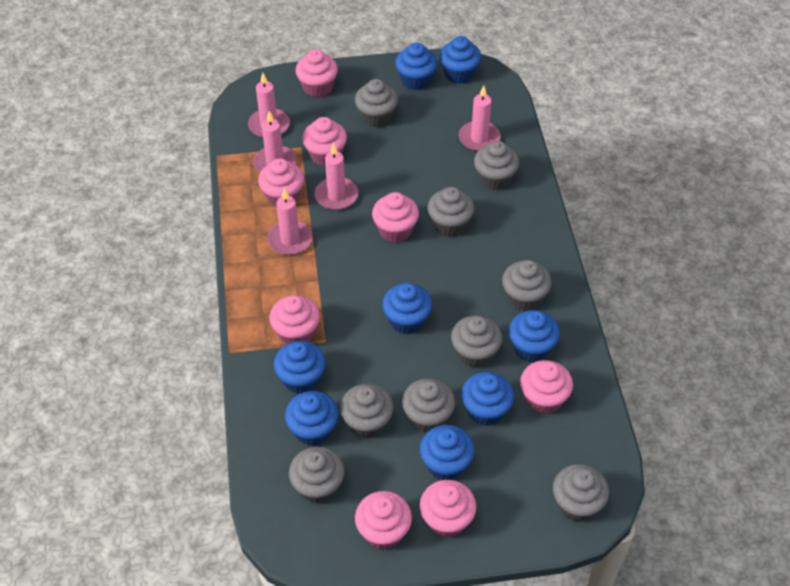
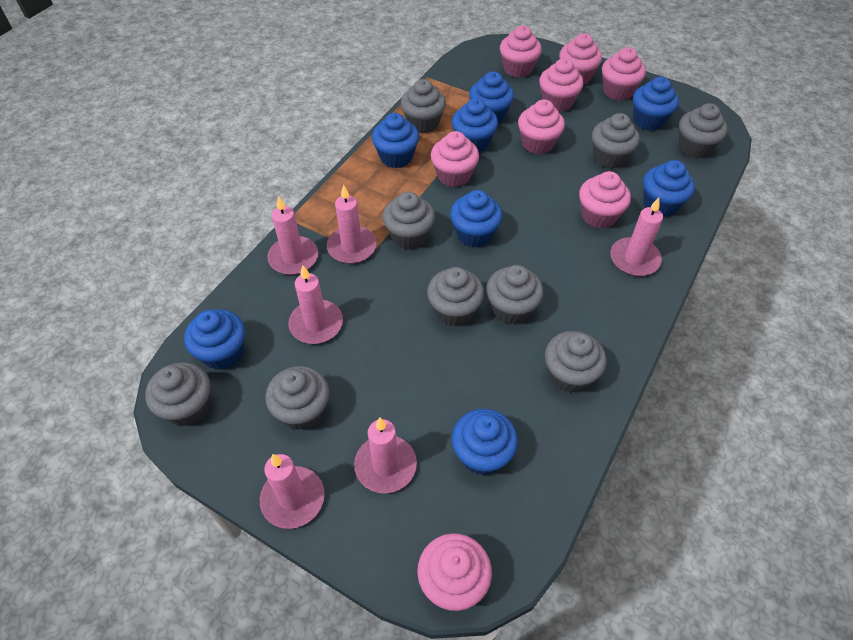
pink candle: 5 -> 6

